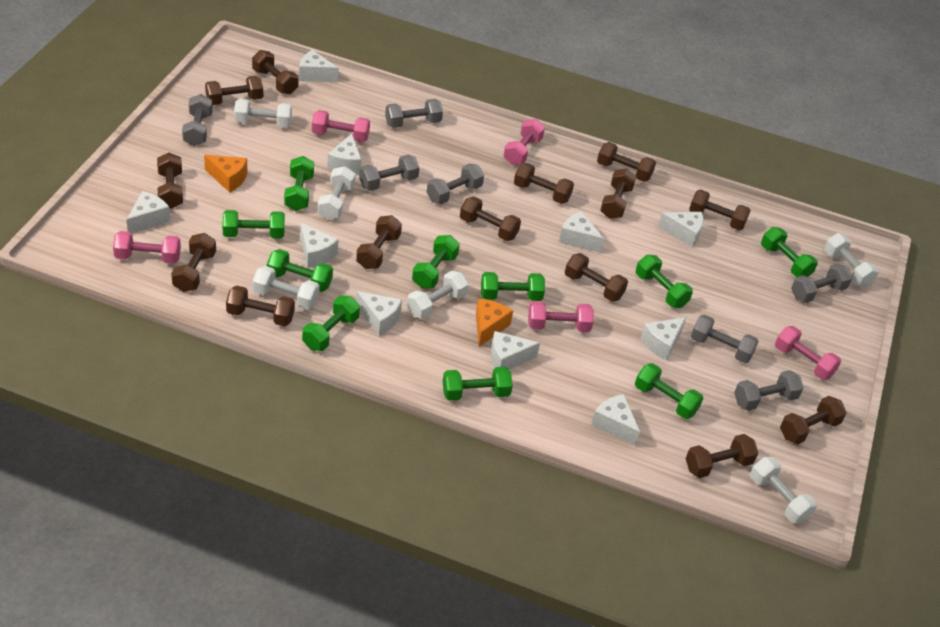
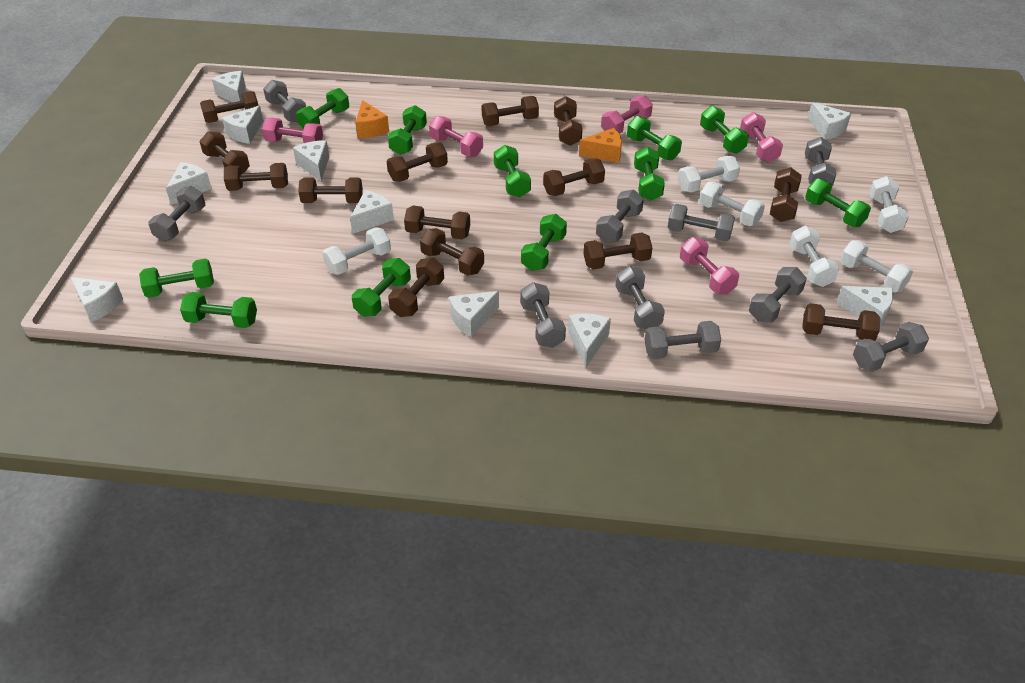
green dumbbell: 10 -> 11
grey dumbbell: 7 -> 10

